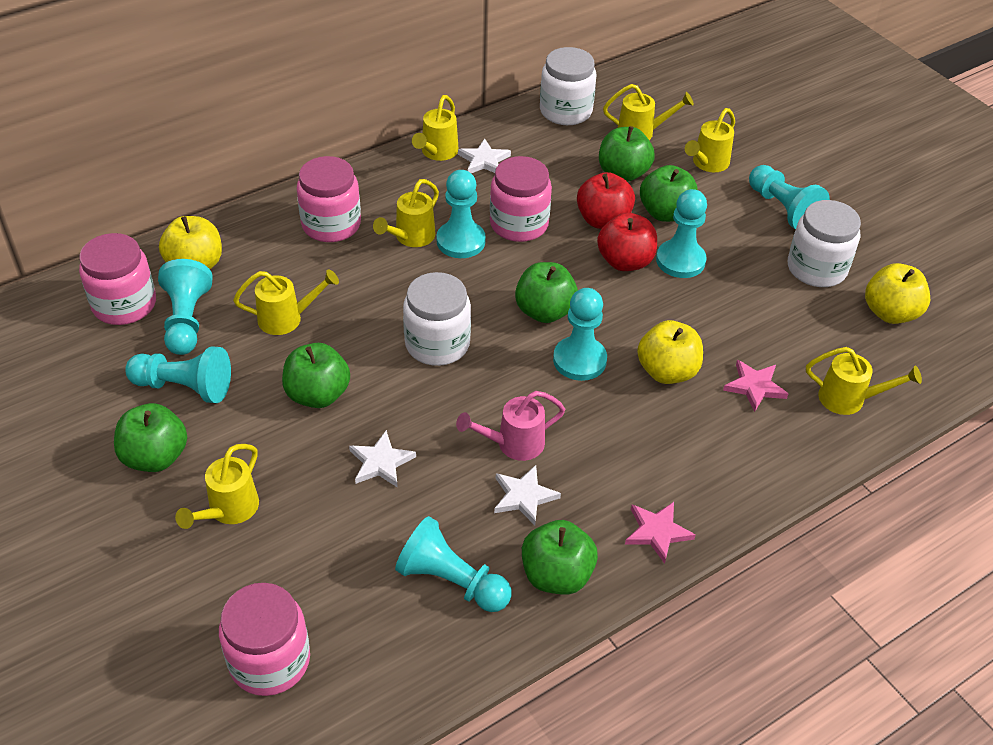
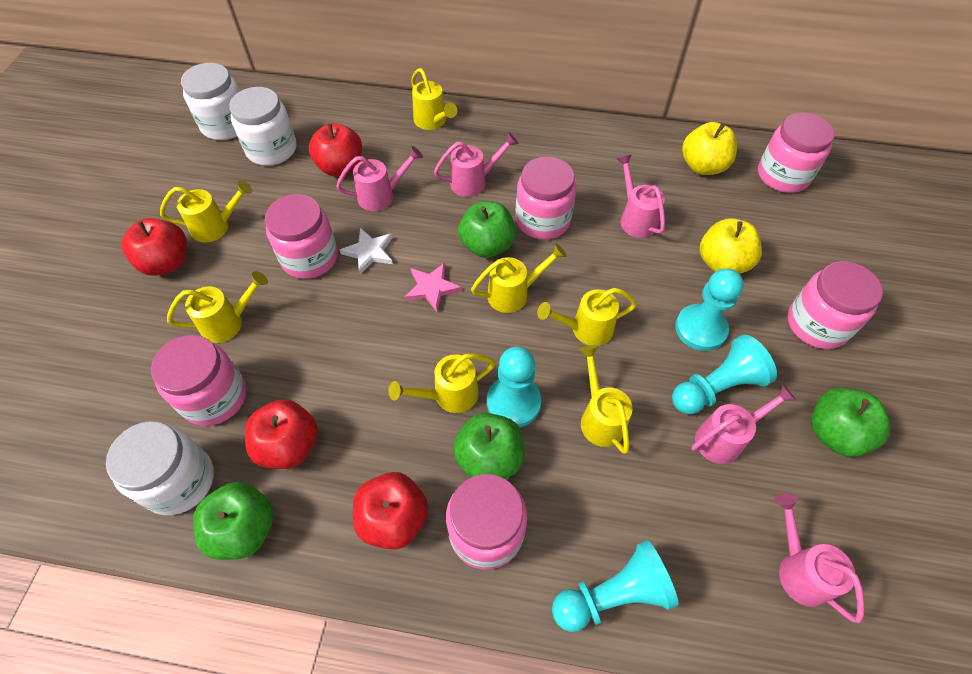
green apple: 6 -> 4
pink jar: 4 -> 6
pink star: 2 -> 1
pink watering can: 1 -> 5
red apple: 2 -> 4
turquoise pawn: 7 -> 4
white star: 3 -> 1
yellow apple: 3 -> 2

